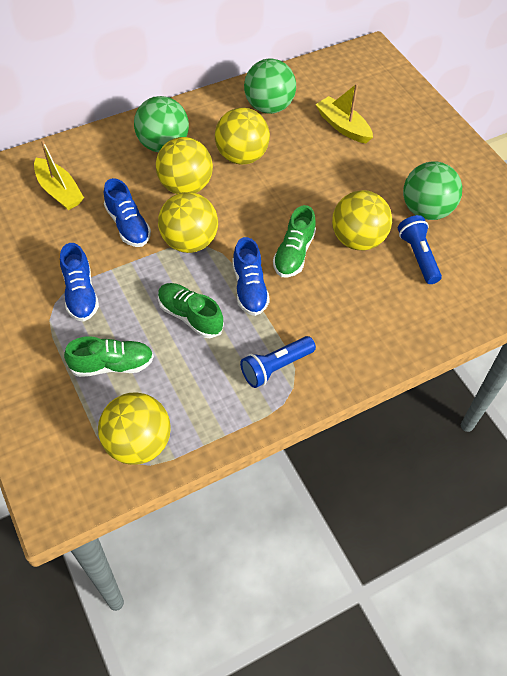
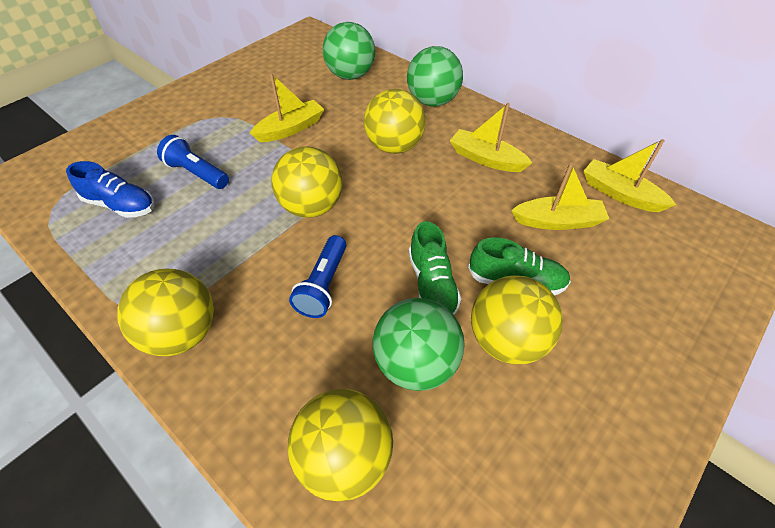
blue shoe: 3 -> 1
green shoe: 3 -> 2
yellow boat: 2 -> 4

